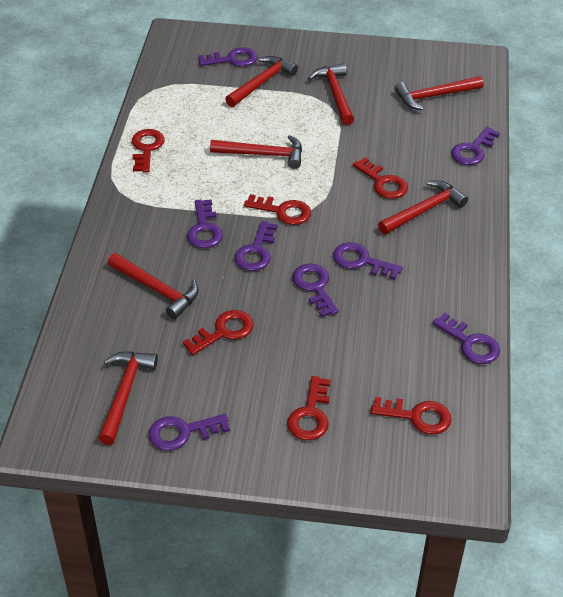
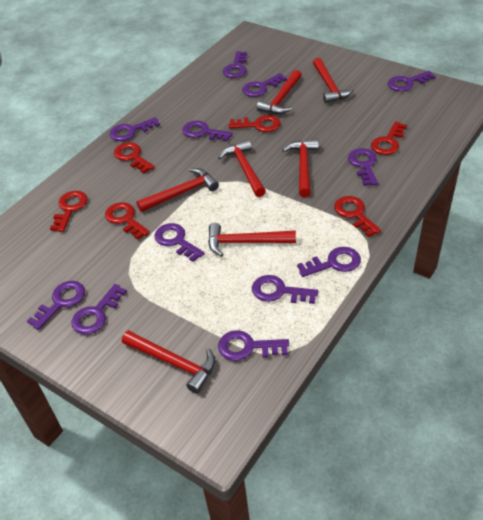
purple key: 8 -> 12

